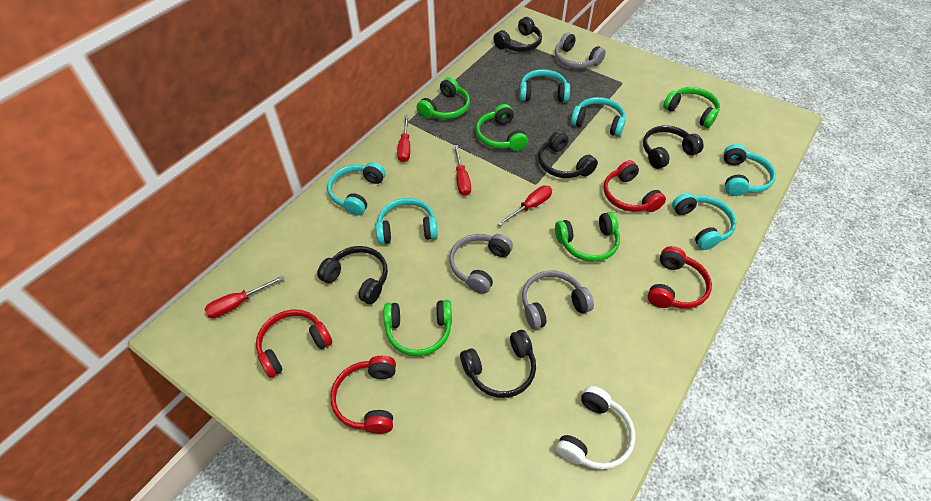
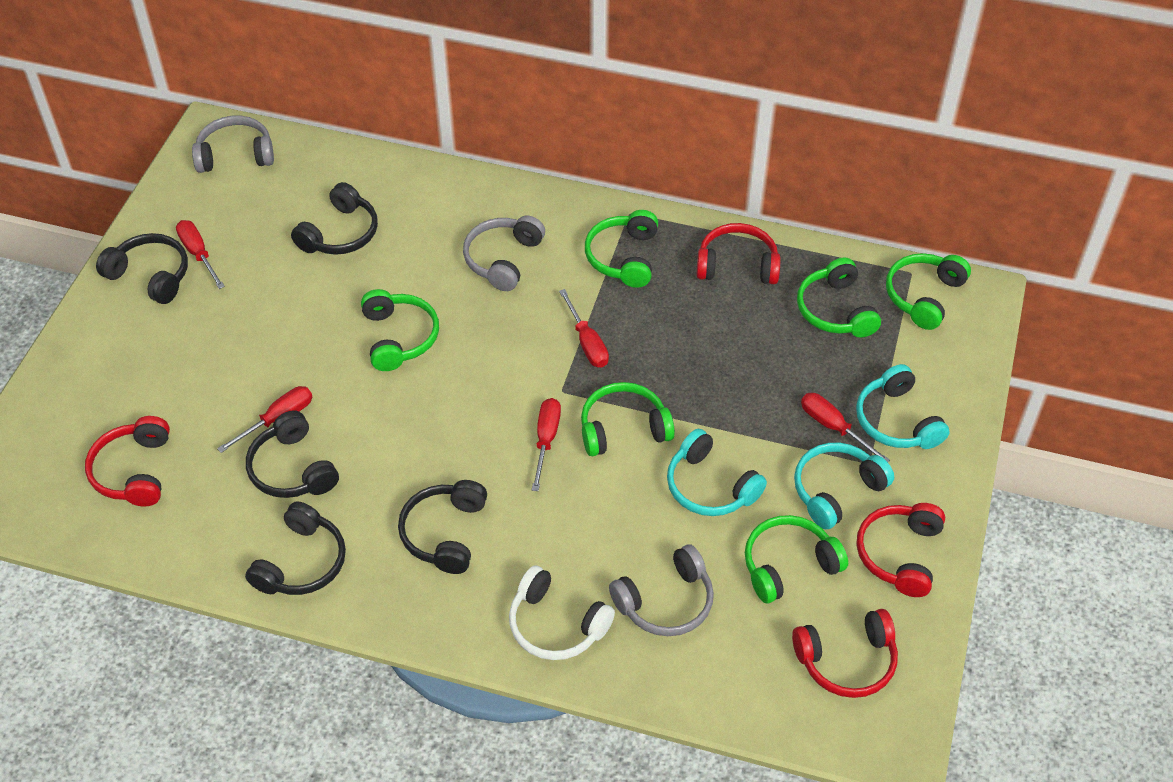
green headphones: 5 -> 6
red screwdriver: 4 -> 5
turquoise headphones: 6 -> 3

